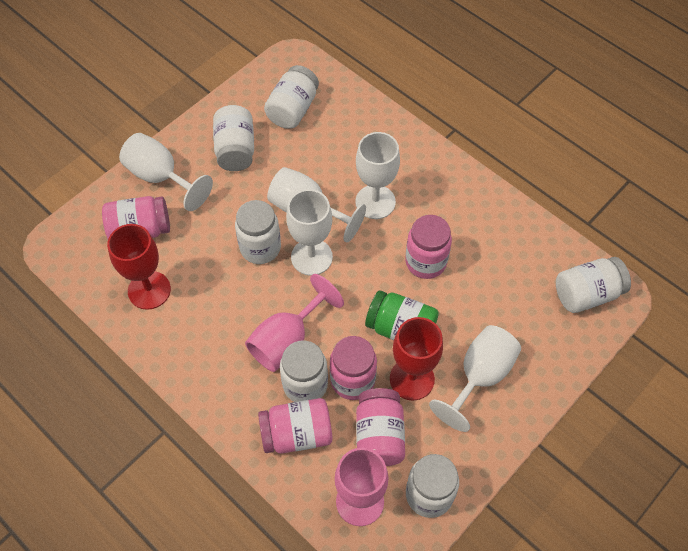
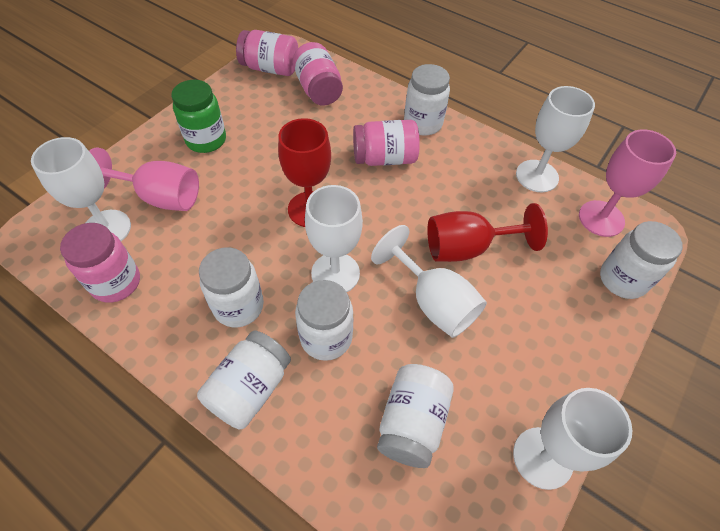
pink jar: 5 -> 4

